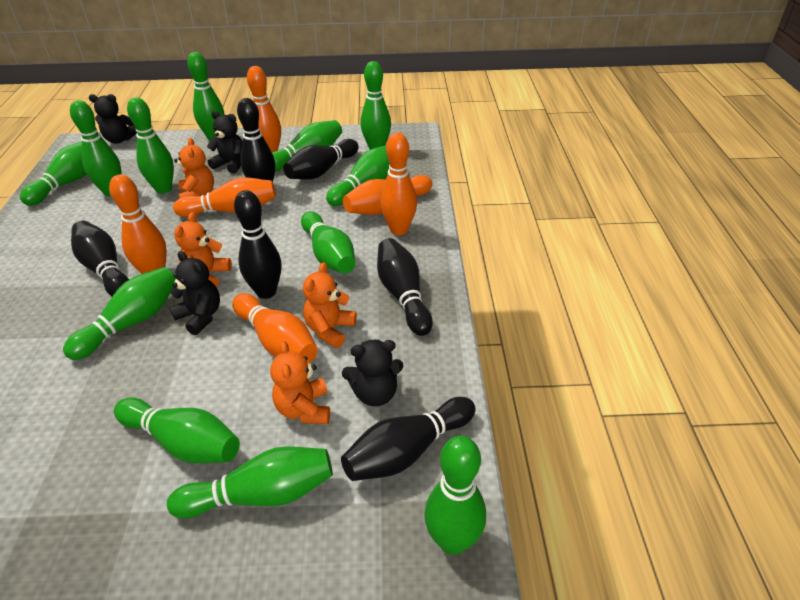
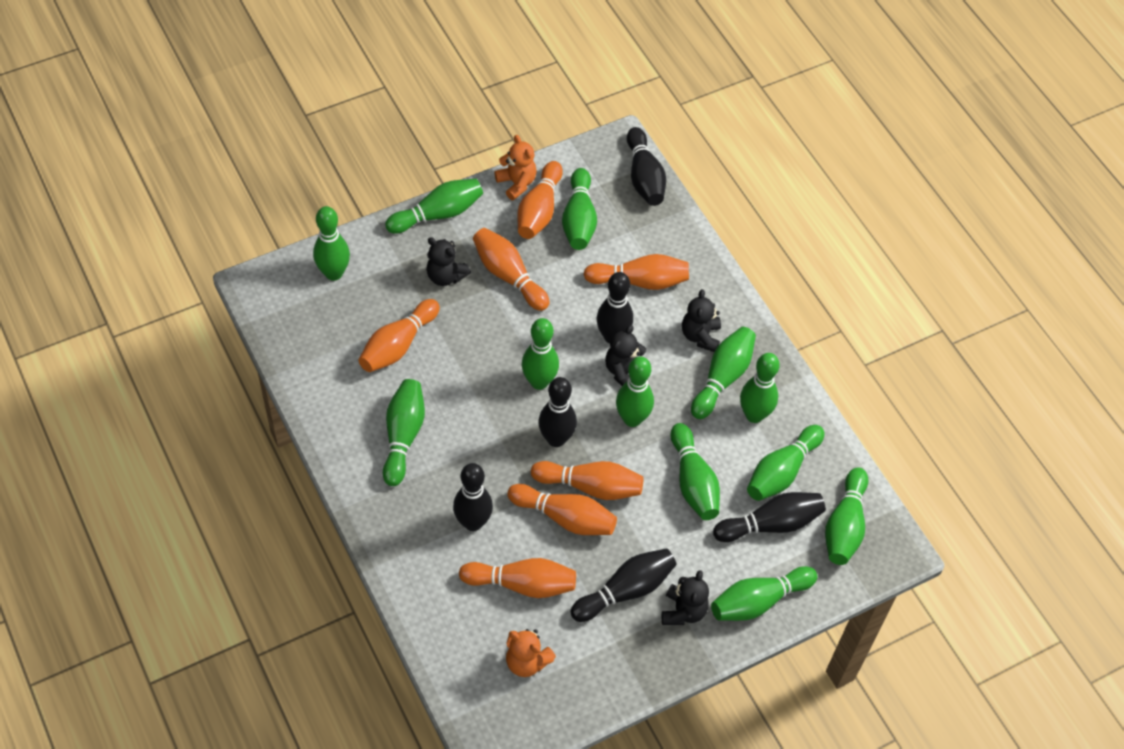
orange bowling pin: 6 -> 7
orange teddy bear: 4 -> 2

